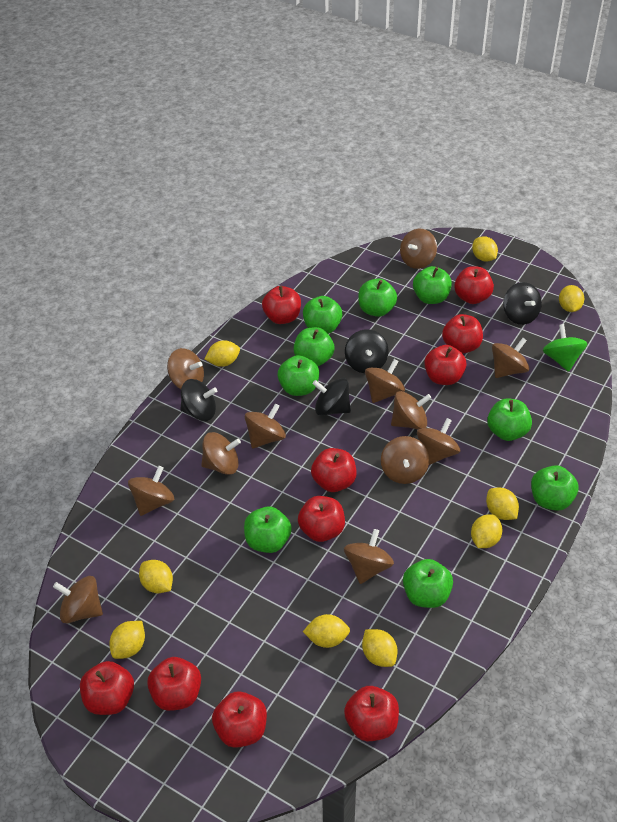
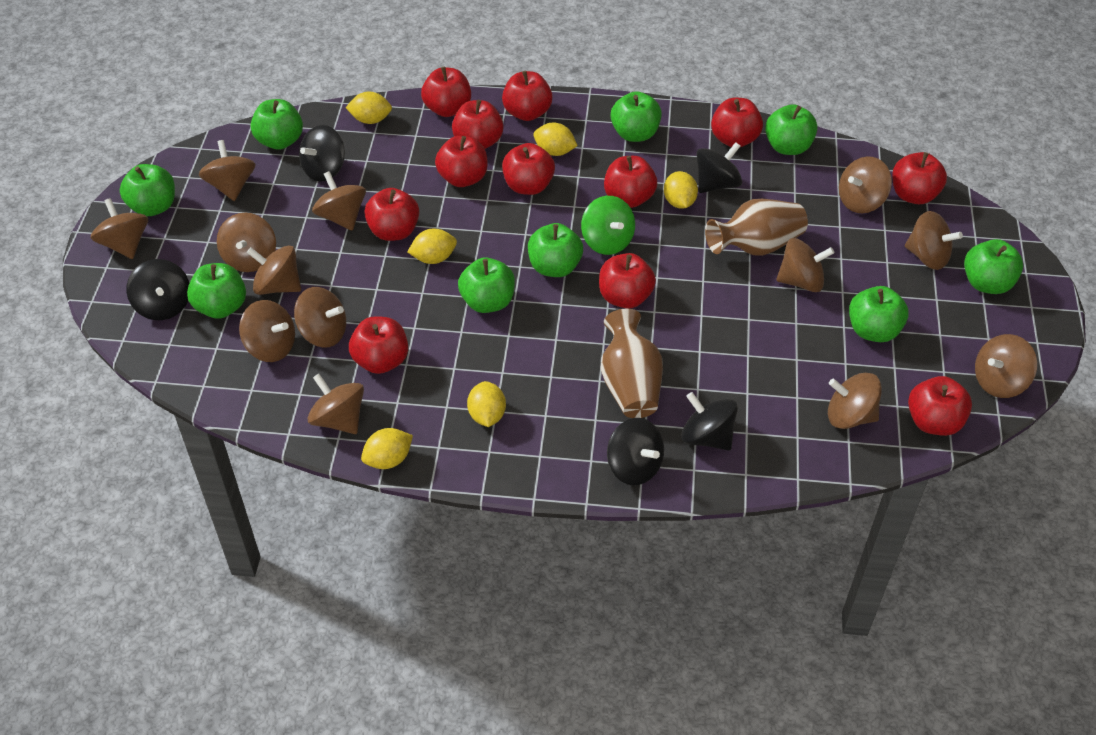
black spinning top: 4 -> 5
brown spinning top: 12 -> 13
brown vase: 0 -> 2
red apple: 10 -> 12
yellow lemon: 9 -> 6

